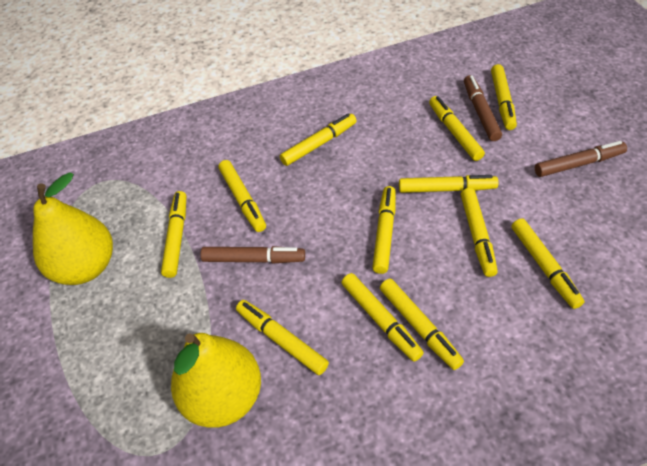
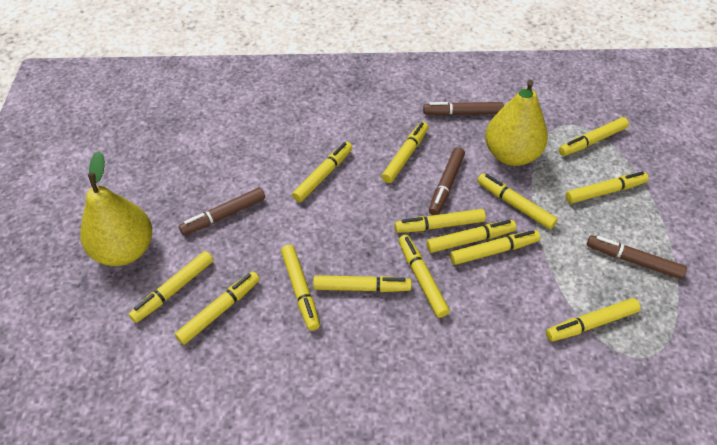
brown marker: 3 -> 4
yellow marker: 12 -> 14

